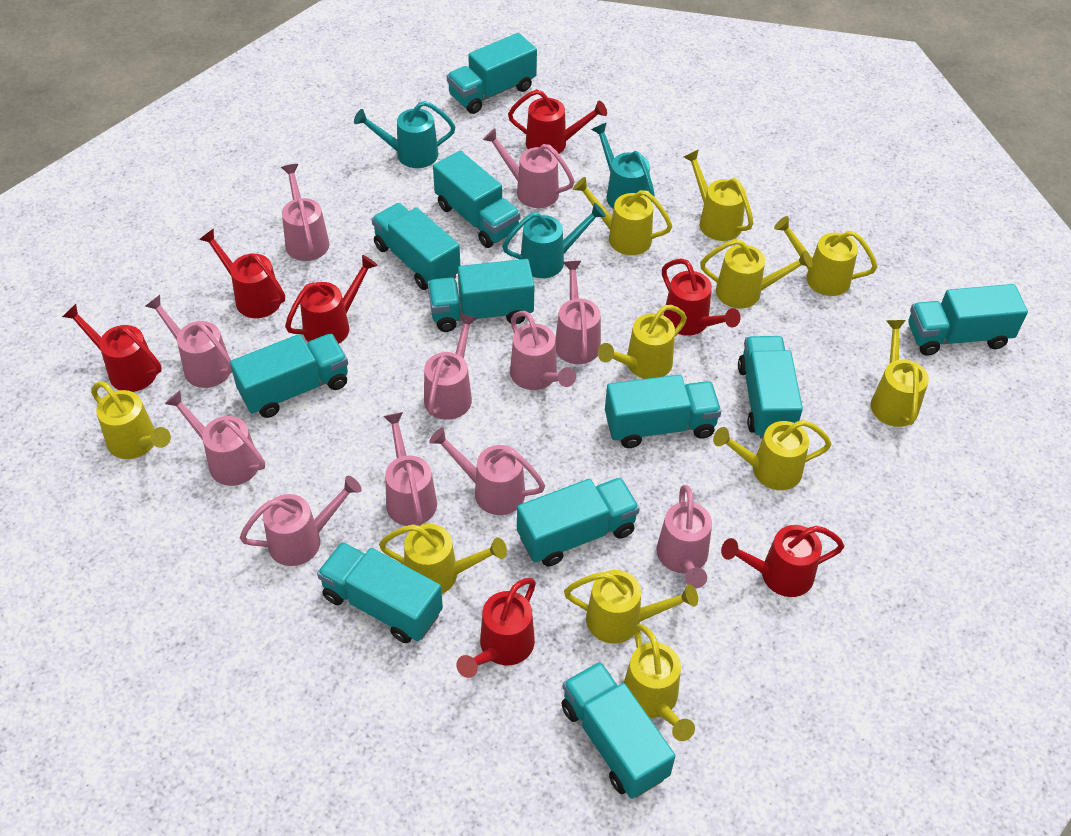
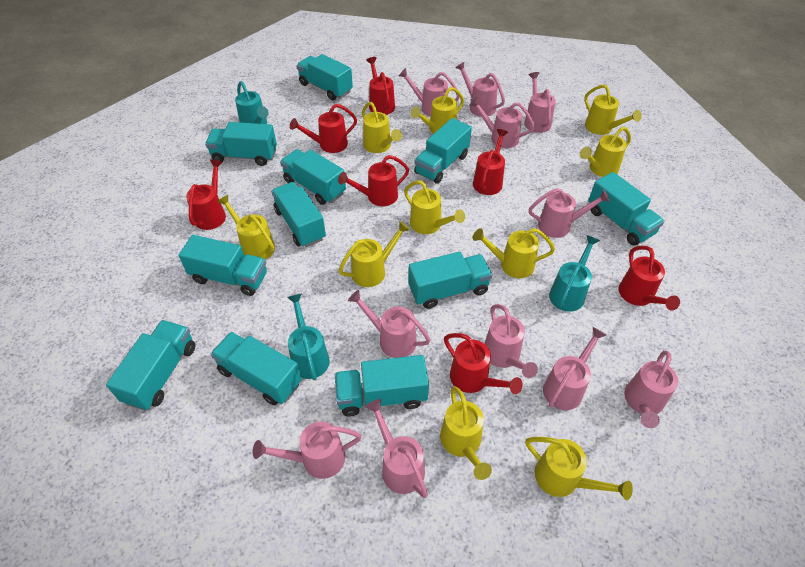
yellow watering can: 11 -> 10

